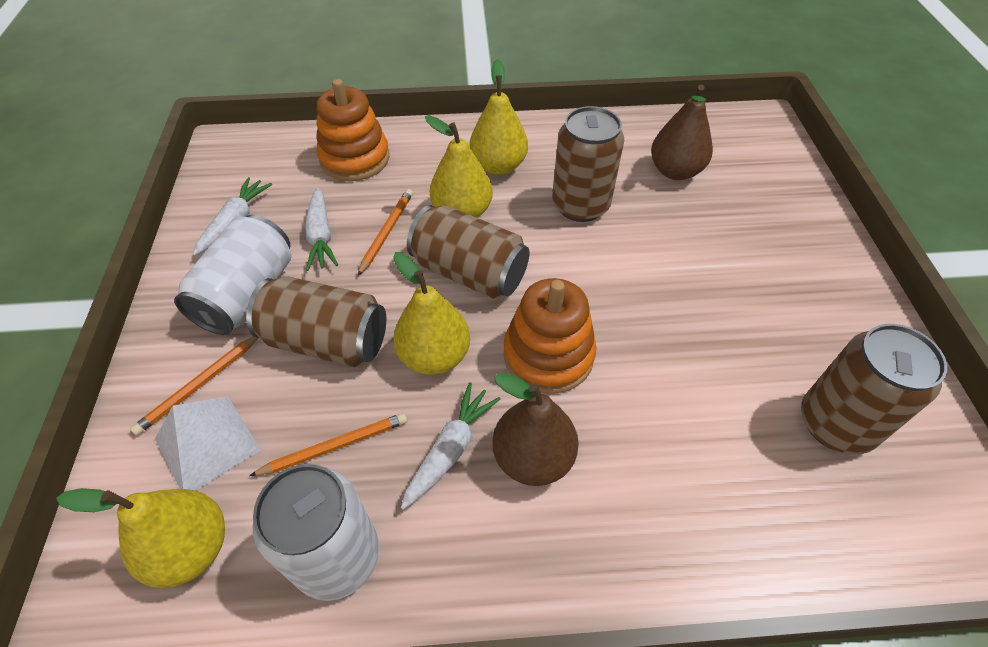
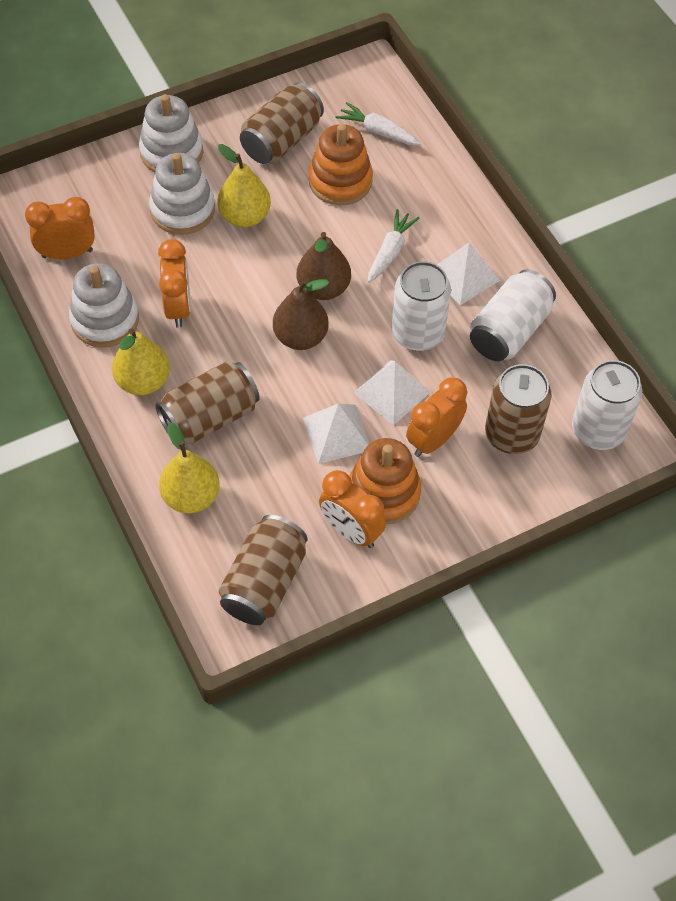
orange clock: 0 -> 4
orange pencil: 3 -> 0
white can: 2 -> 3
white carrot: 3 -> 2
white pyramid: 1 -> 3
white stacking toy: 0 -> 3
yellow pear: 4 -> 3

